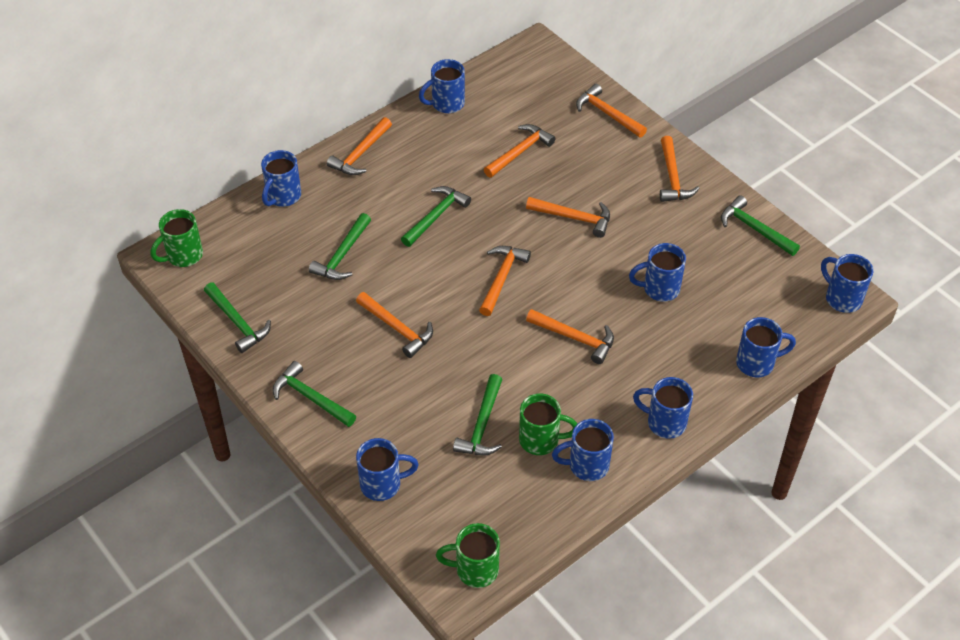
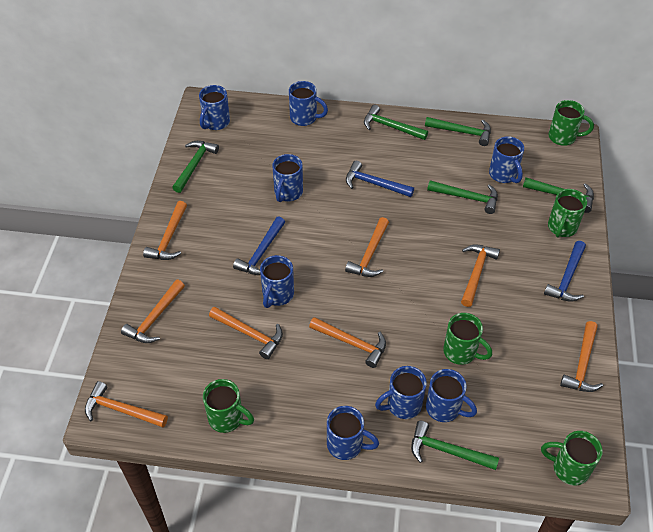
blue hammer: 0 -> 3
green mug: 3 -> 5

